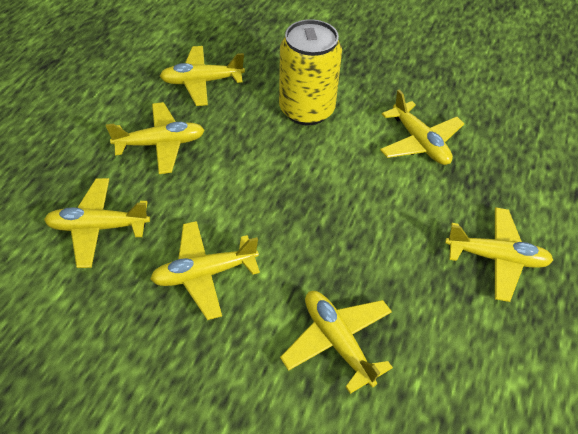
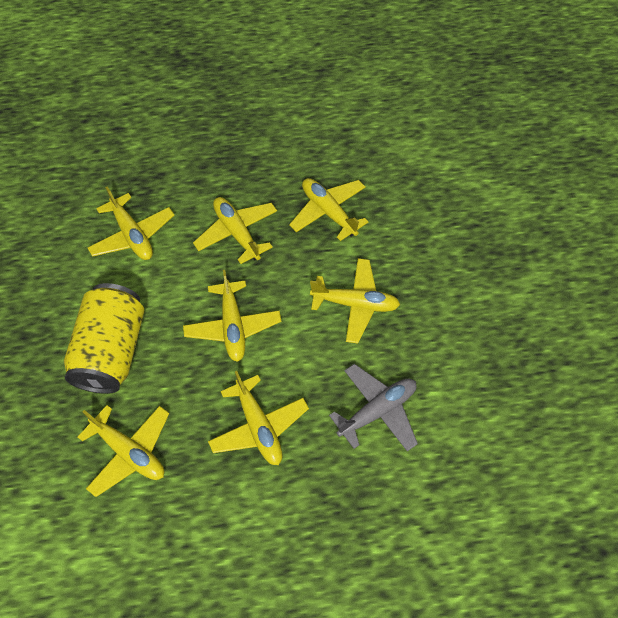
grey plane: 0 -> 1

